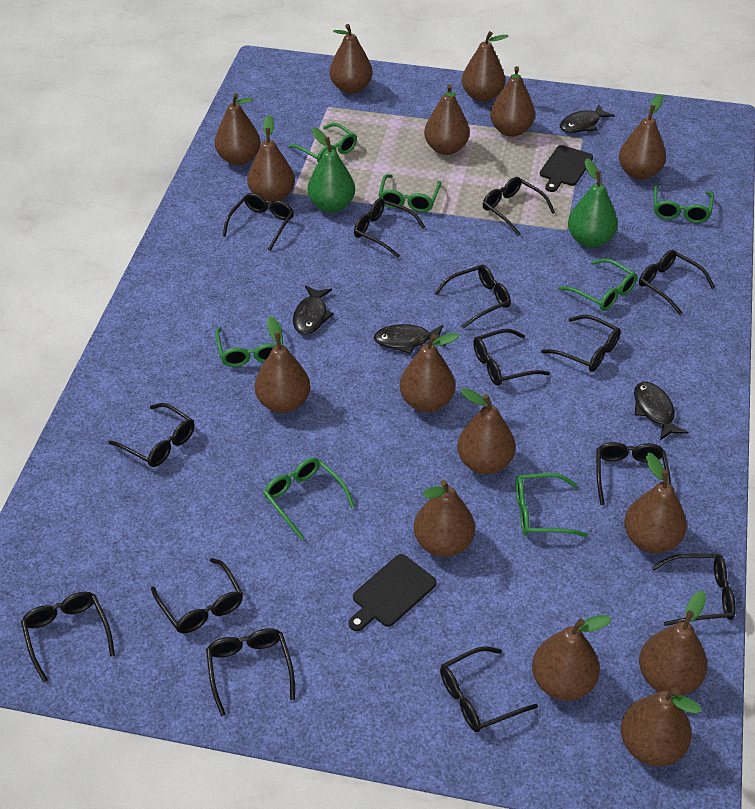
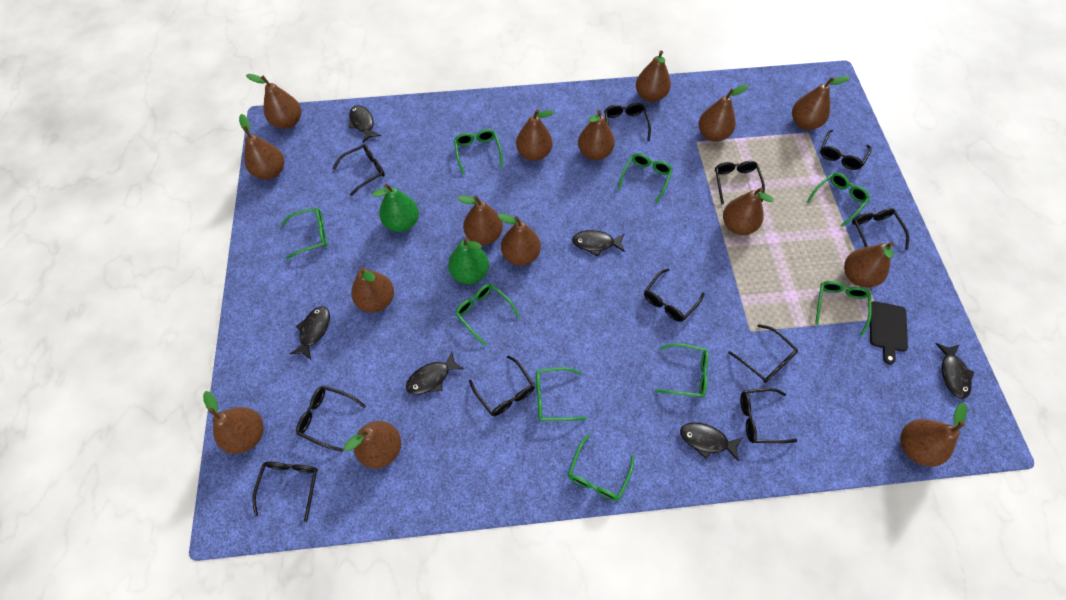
black cutting board: 2 -> 1
black fish: 4 -> 6
black glasses: 14 -> 11
green glasses: 7 -> 9

